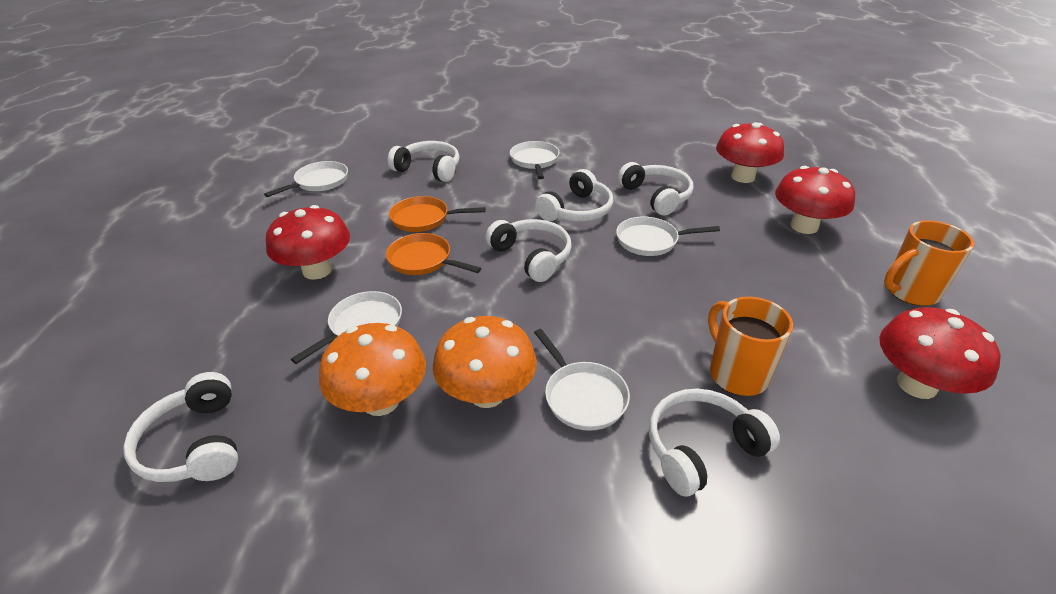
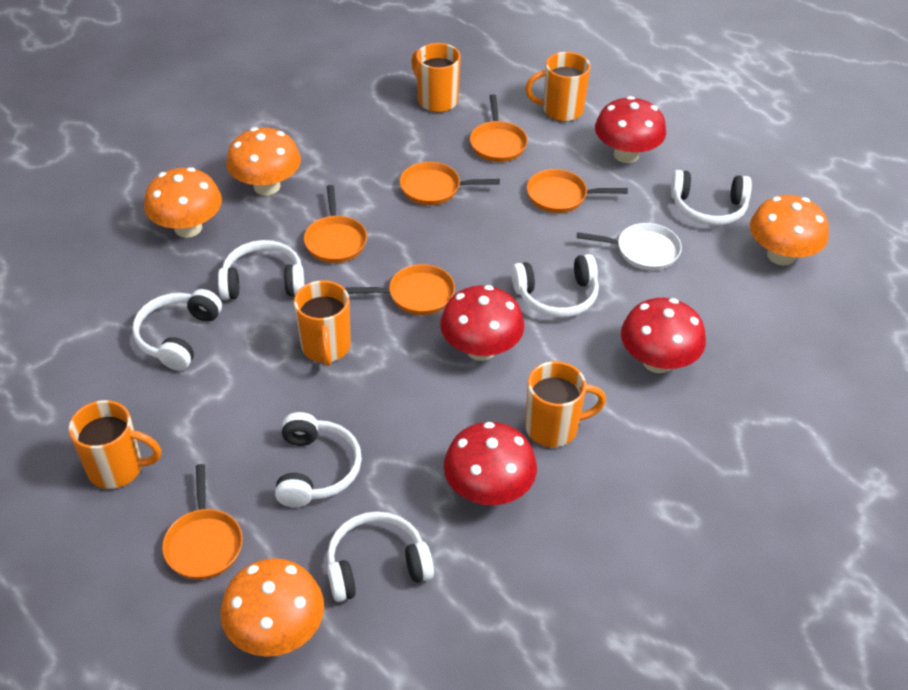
orange mug: 2 -> 5
orange mushroom: 2 -> 4
orange pan: 2 -> 6
white pan: 5 -> 1

